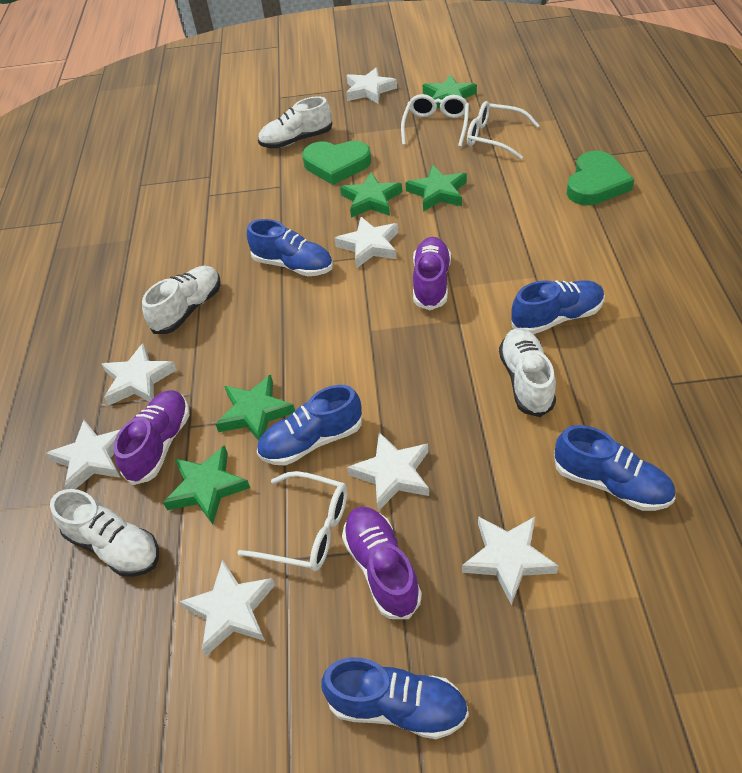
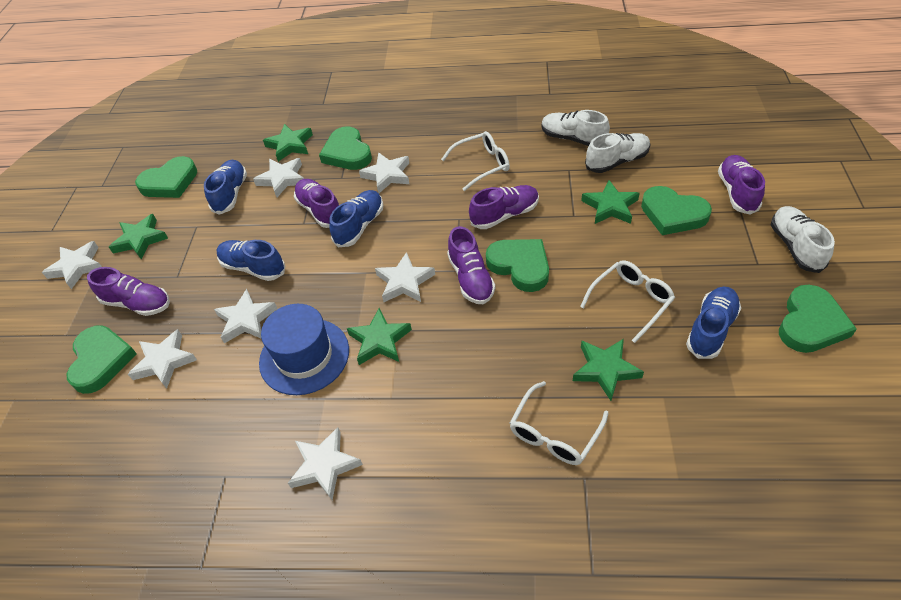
blue hat: 0 -> 1
blue shoe: 5 -> 4
green heart: 2 -> 6
purple shoe: 3 -> 5
white shoe: 4 -> 3

